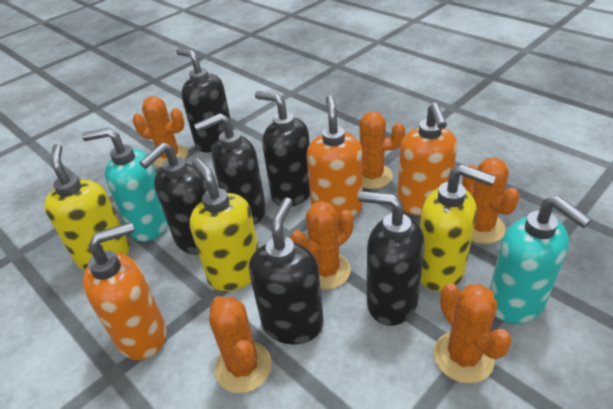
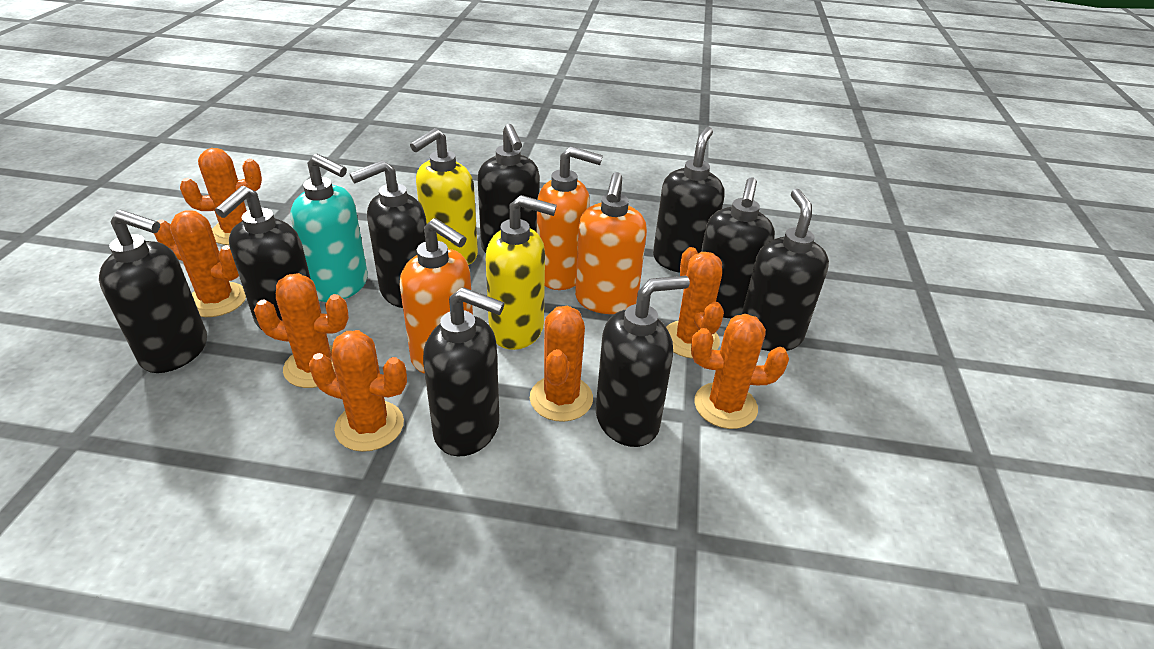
black soap dispenser: 6 -> 9
orange cactus: 6 -> 7
turquoise soap dispenser: 2 -> 1
yellow soap dispenser: 3 -> 2

